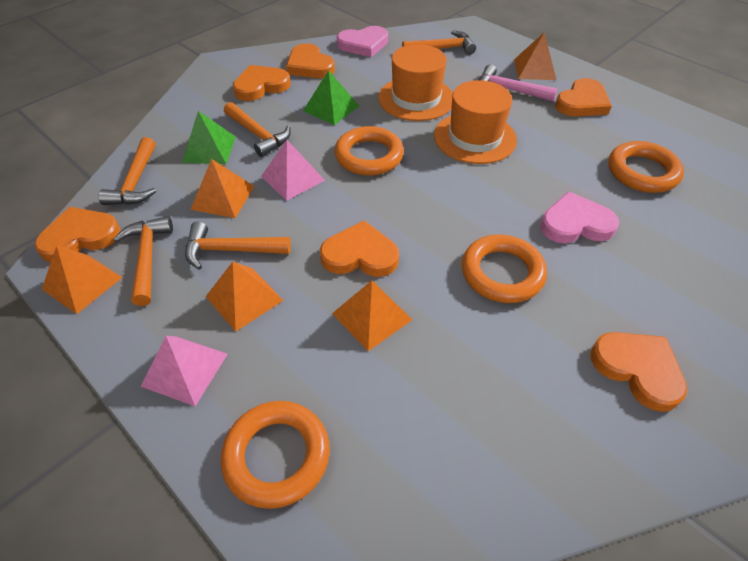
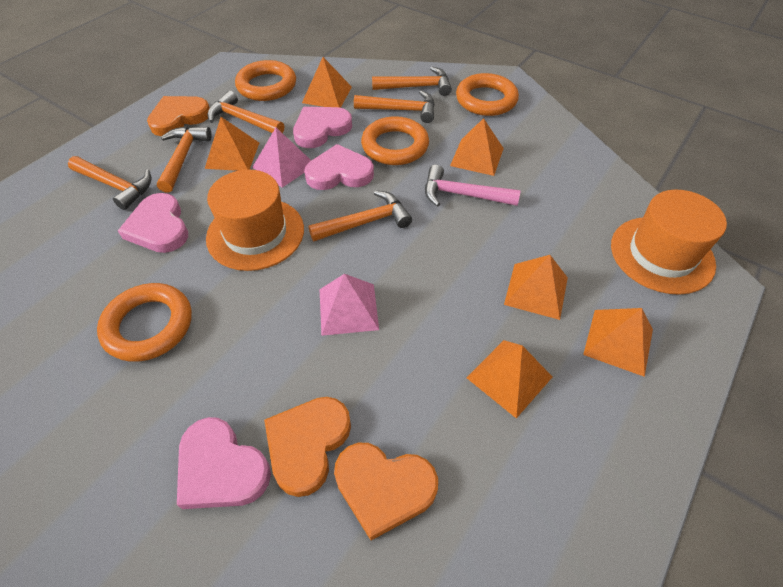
green pyramid: 2 -> 0
orange hammer: 5 -> 6
orange heart: 6 -> 3
orange pyramid: 5 -> 6
pink heart: 2 -> 4

